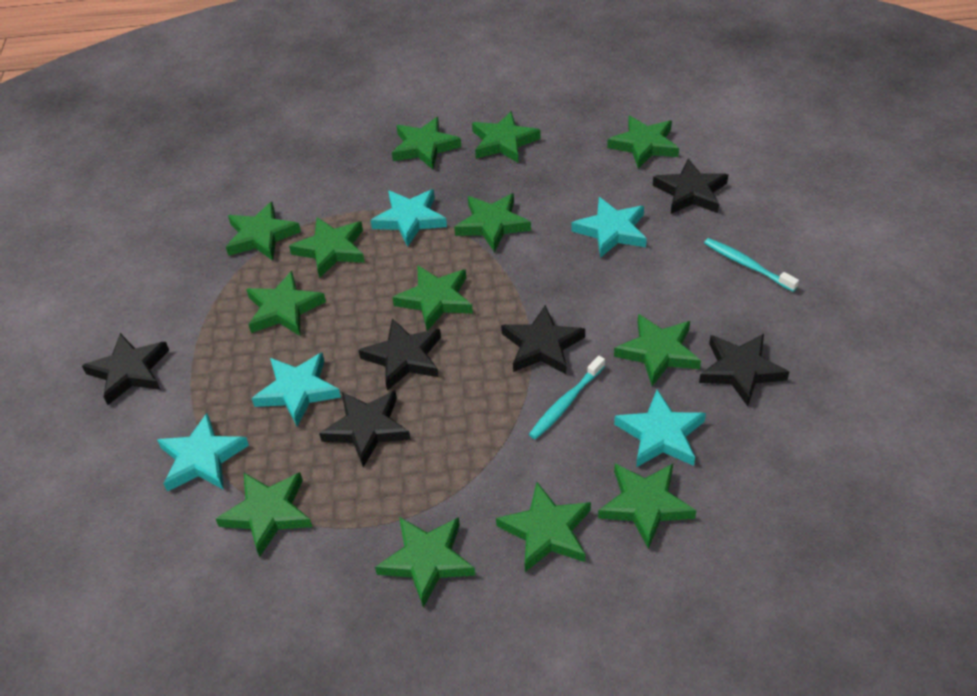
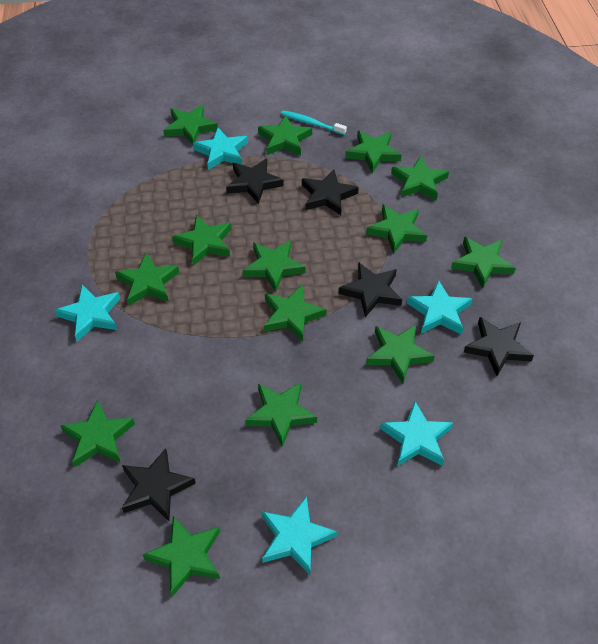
black star: 6 -> 5
green star: 13 -> 14
turquoise toothbrush: 2 -> 1

